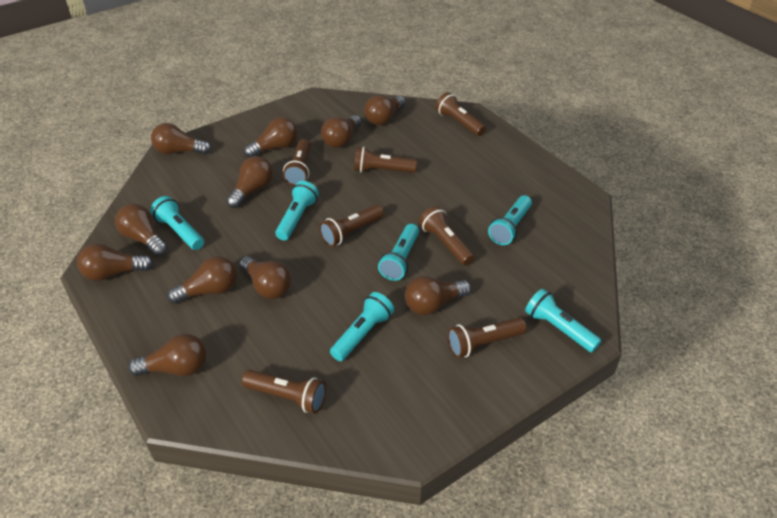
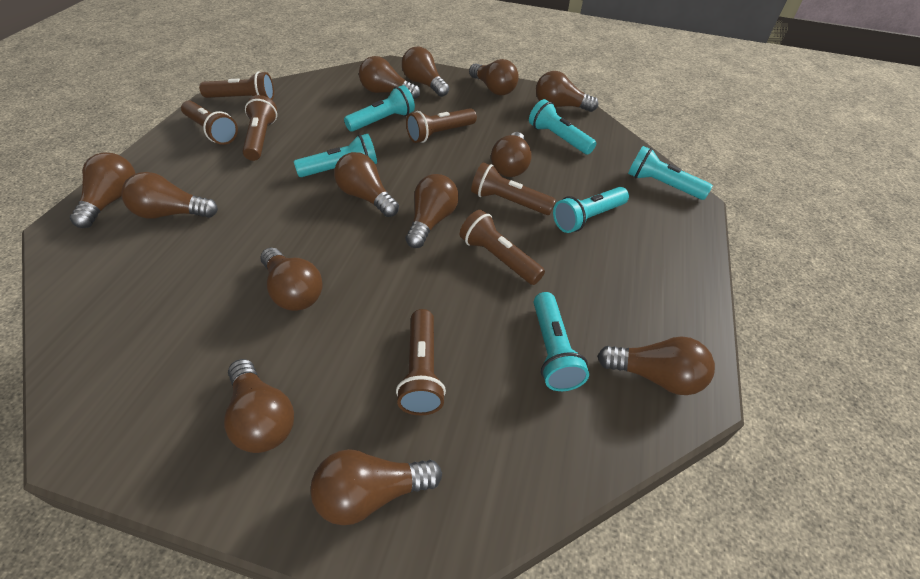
brown light bulb: 11 -> 13

